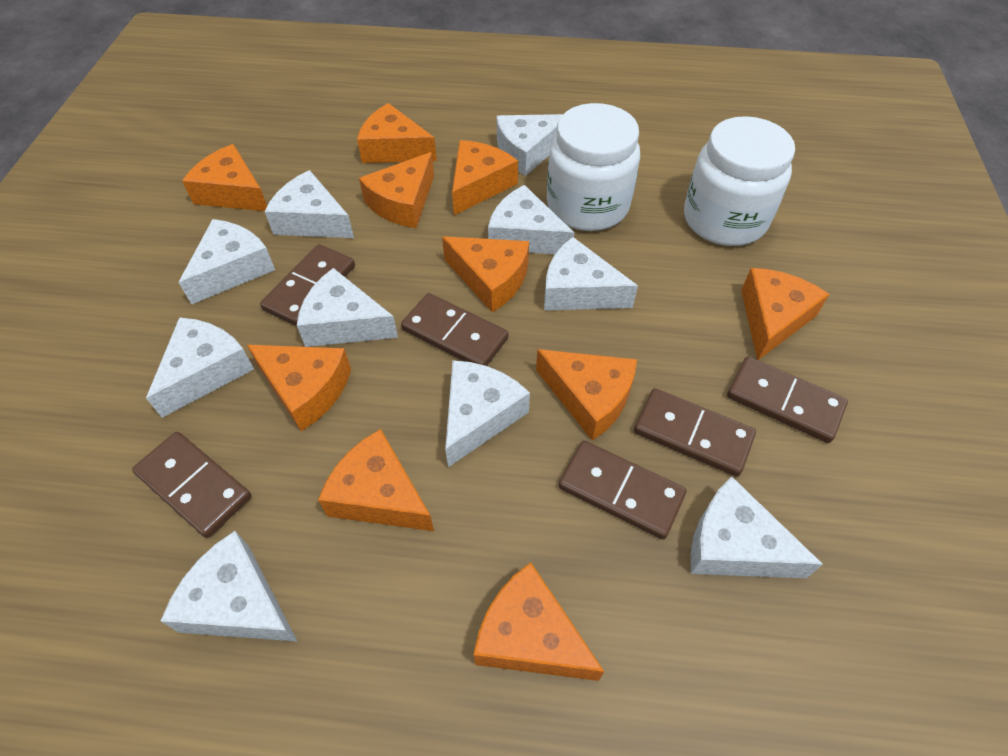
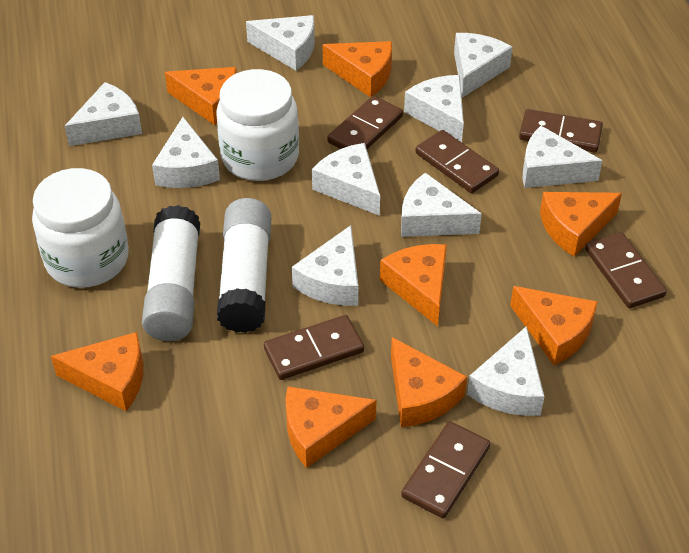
orange cheese: 10 -> 8
white glue stick: 0 -> 2

